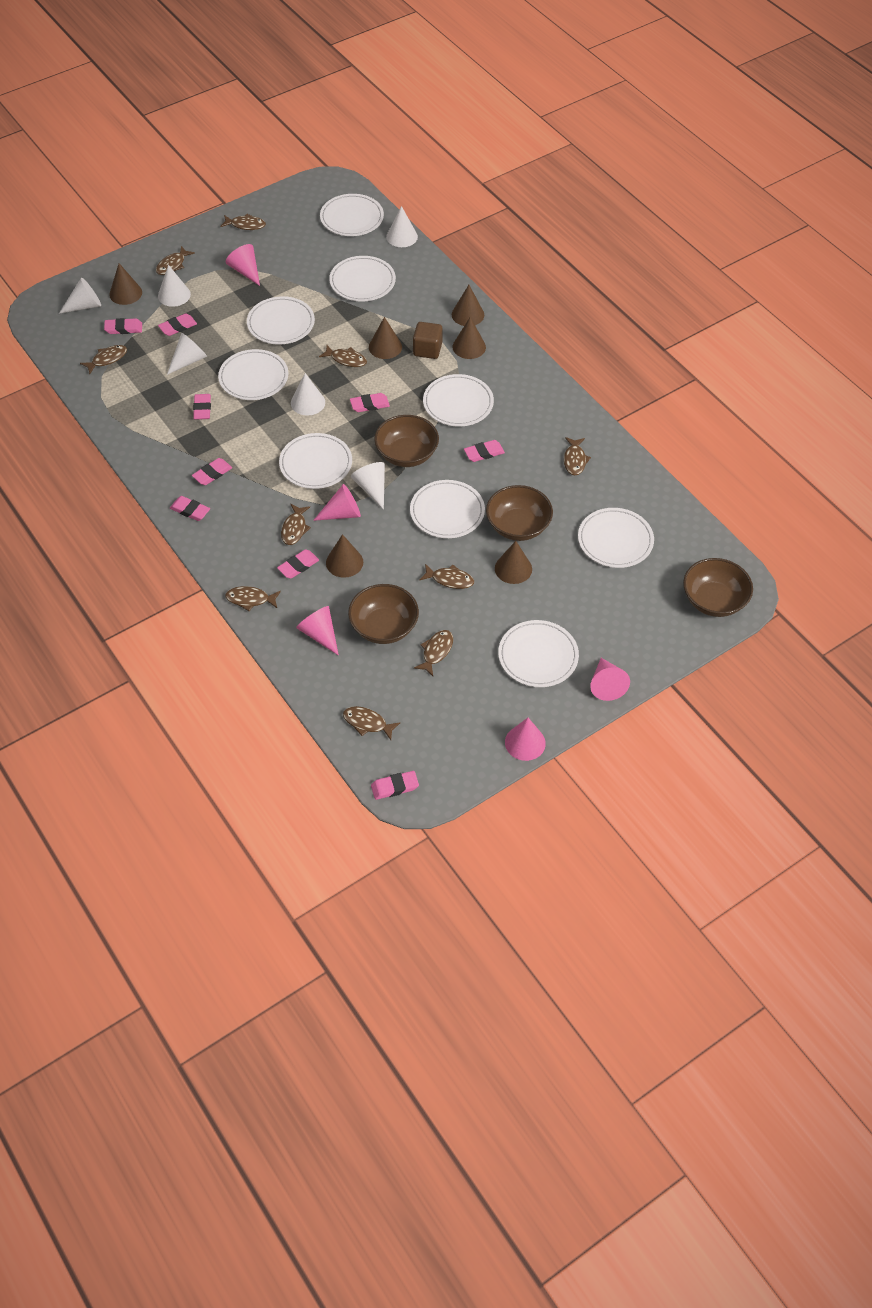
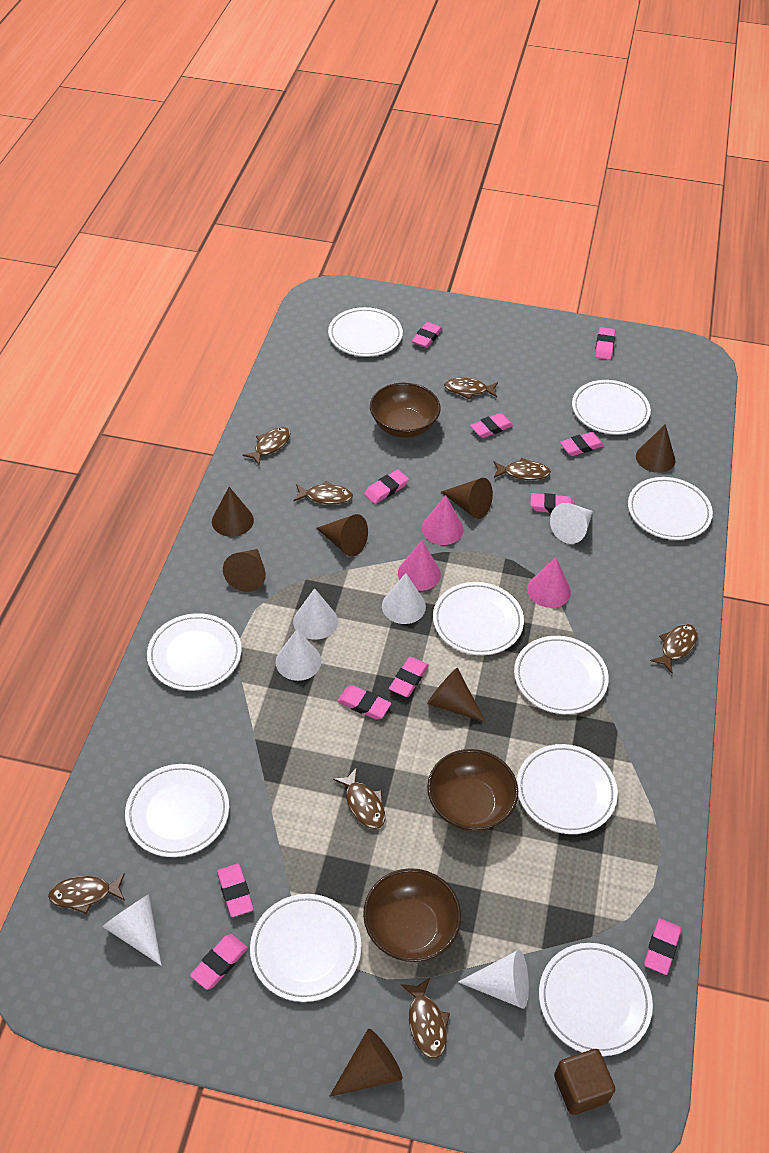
brown bowl: 4 -> 3
brown cone: 6 -> 7
brown fish: 10 -> 8
pink cone: 5 -> 3
pink eraser: 9 -> 11
white plate: 9 -> 10

